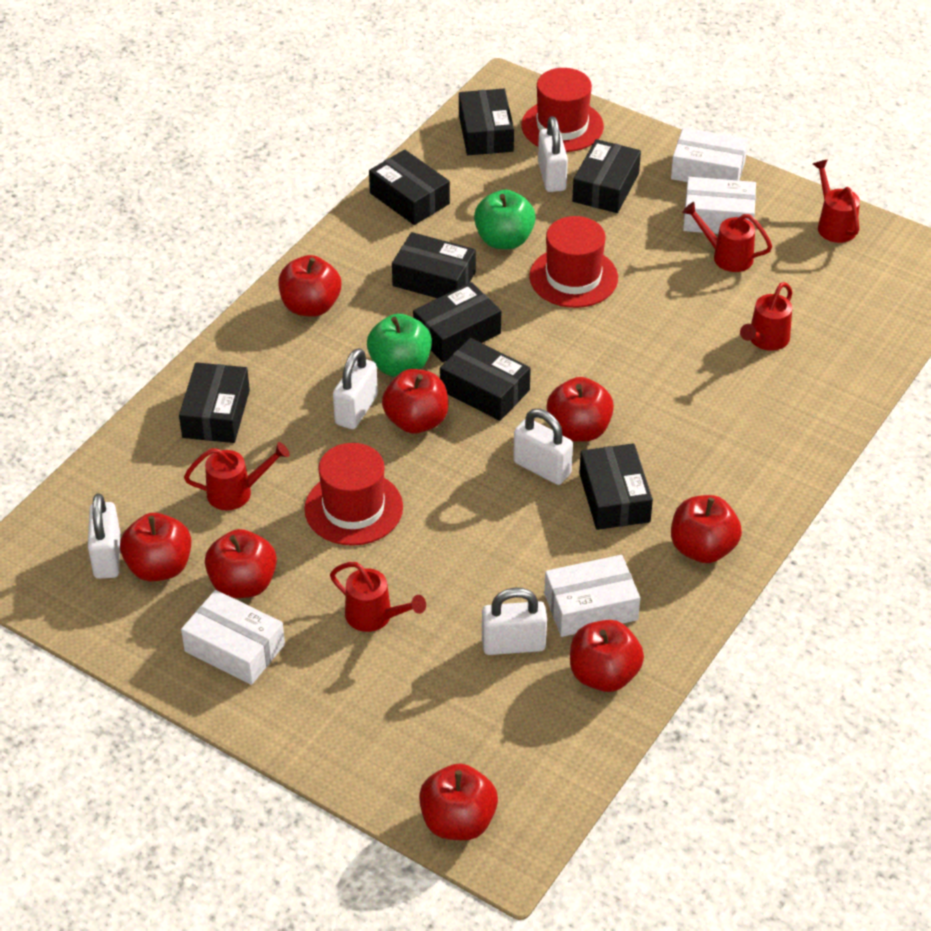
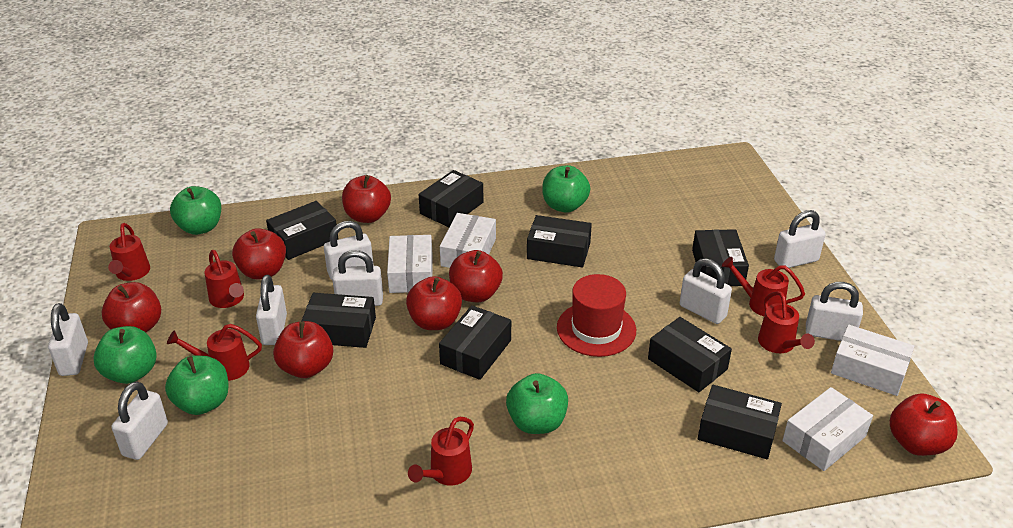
green apple: 2 -> 5
red apple: 8 -> 7
red hat: 3 -> 1
red watering can: 5 -> 6
white padlock: 5 -> 8

